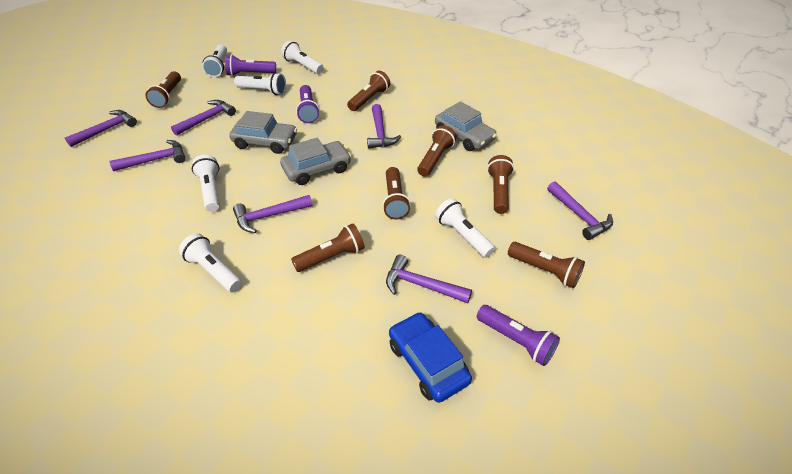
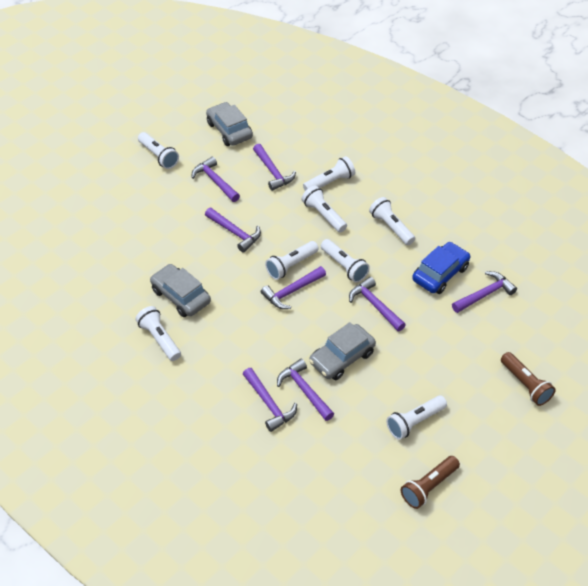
brown flashlight: 7 -> 2
purple flashlight: 3 -> 0
purple hammer: 7 -> 8
white flashlight: 6 -> 8

